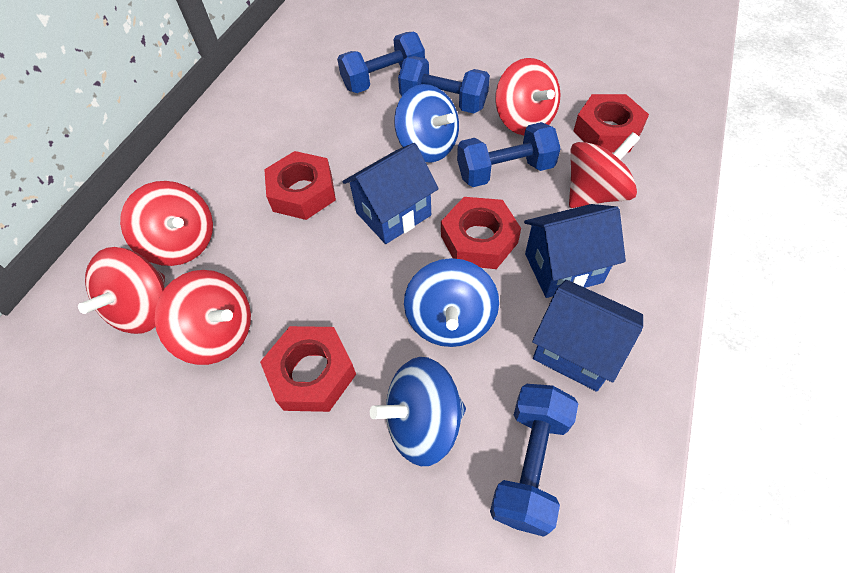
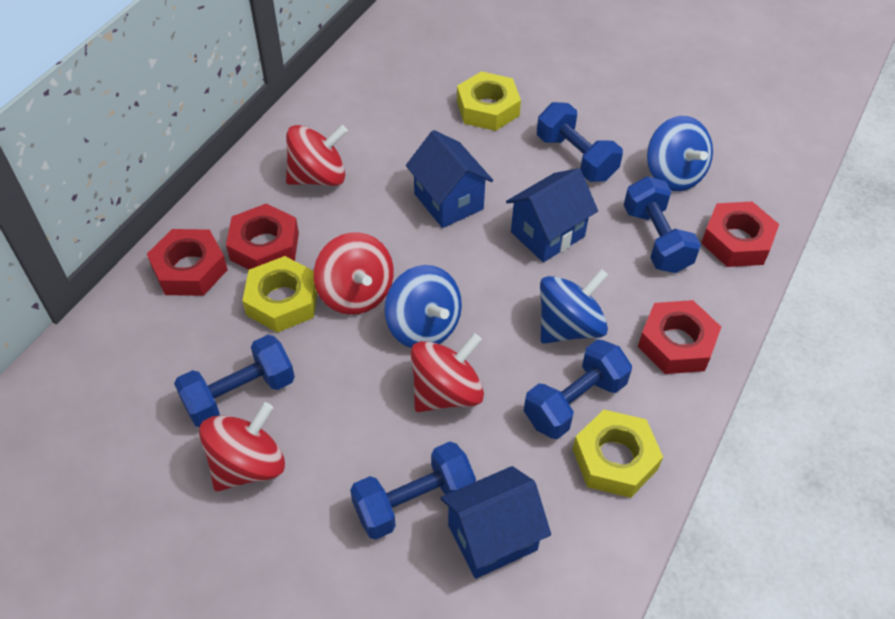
blue dumbbell: 4 -> 5
red spinning top: 5 -> 4
yellow nut: 0 -> 3

